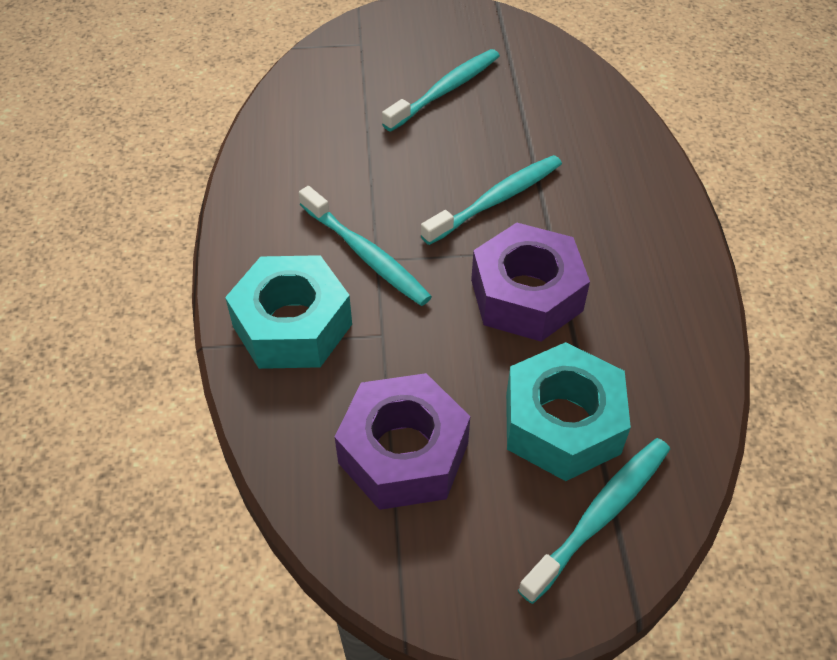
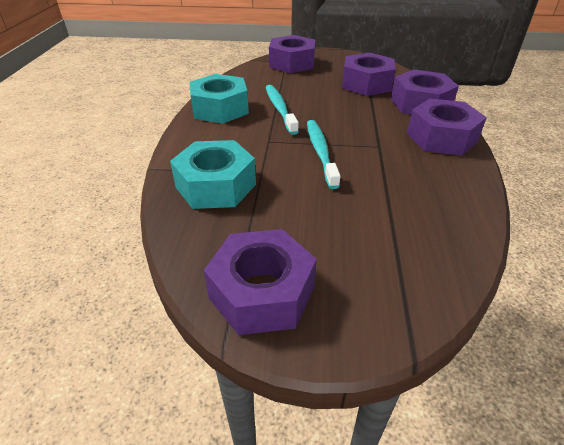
purple nut: 2 -> 5
turquoise toothbrush: 4 -> 2

